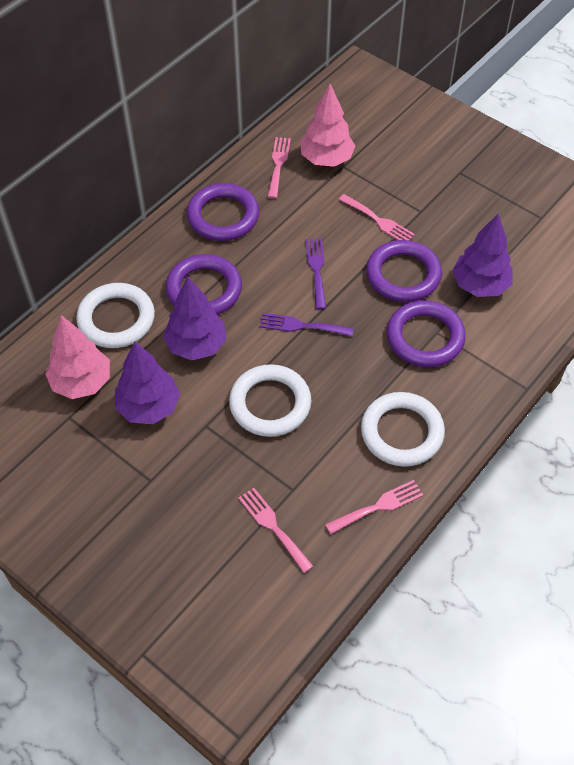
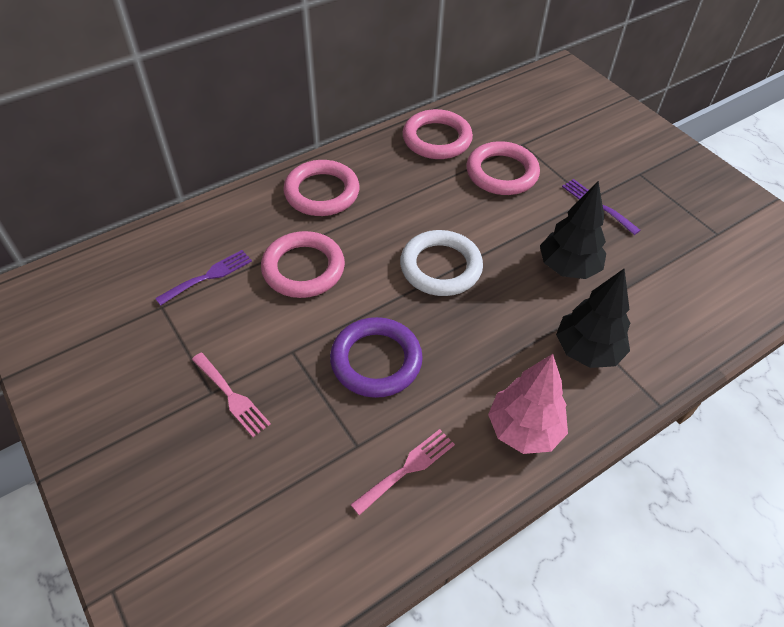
black tree: 0 -> 2
pink fork: 4 -> 2
pink ring: 0 -> 4
pink tree: 2 -> 1
purple ring: 4 -> 1
purple tree: 3 -> 0
white ring: 3 -> 1

